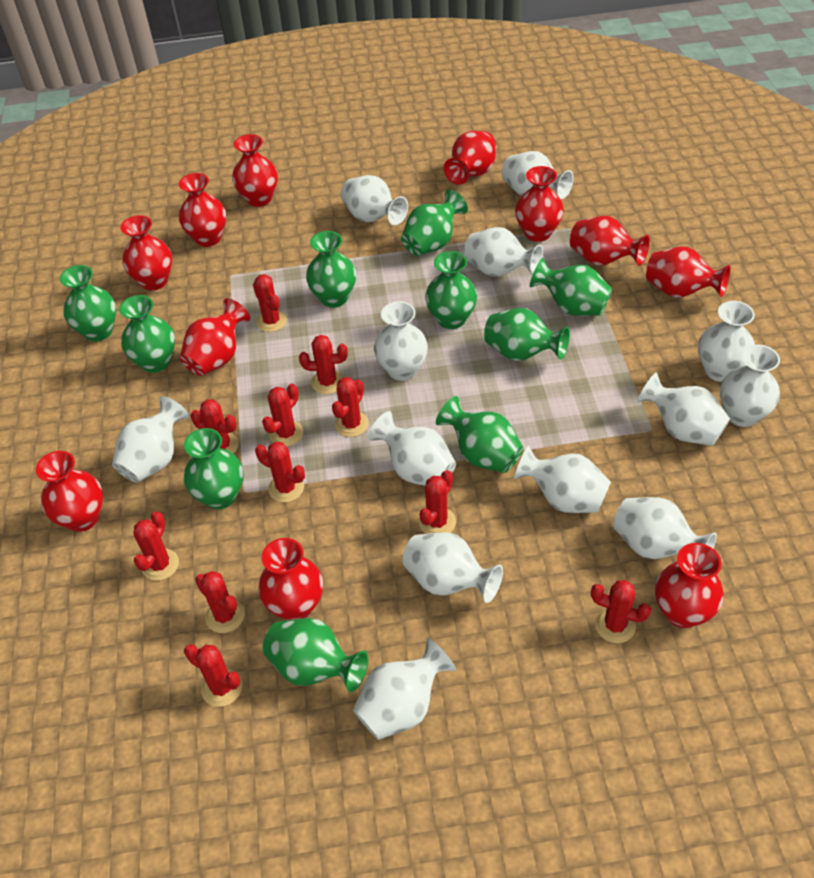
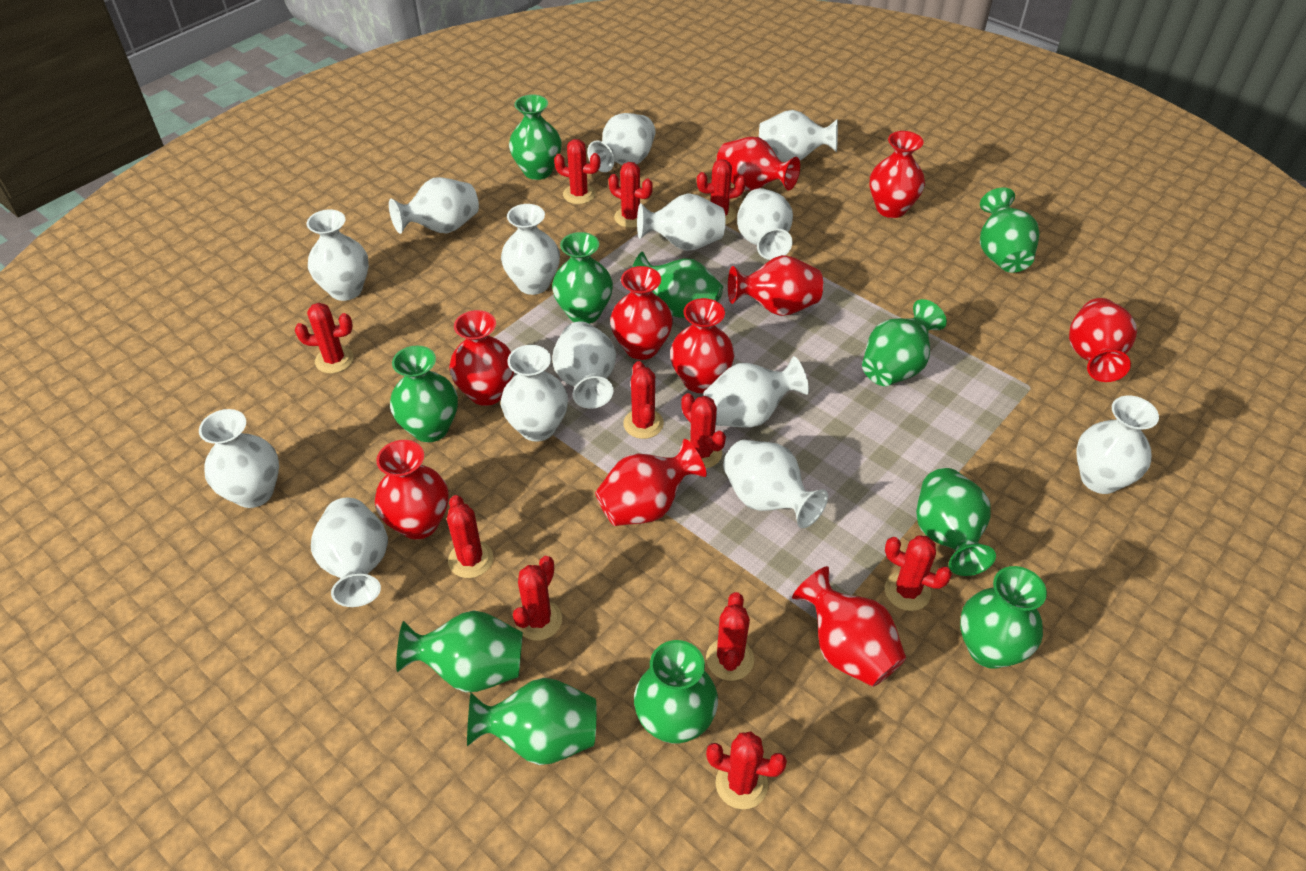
green vase: 10 -> 11
red vase: 11 -> 10
white vase: 13 -> 14

